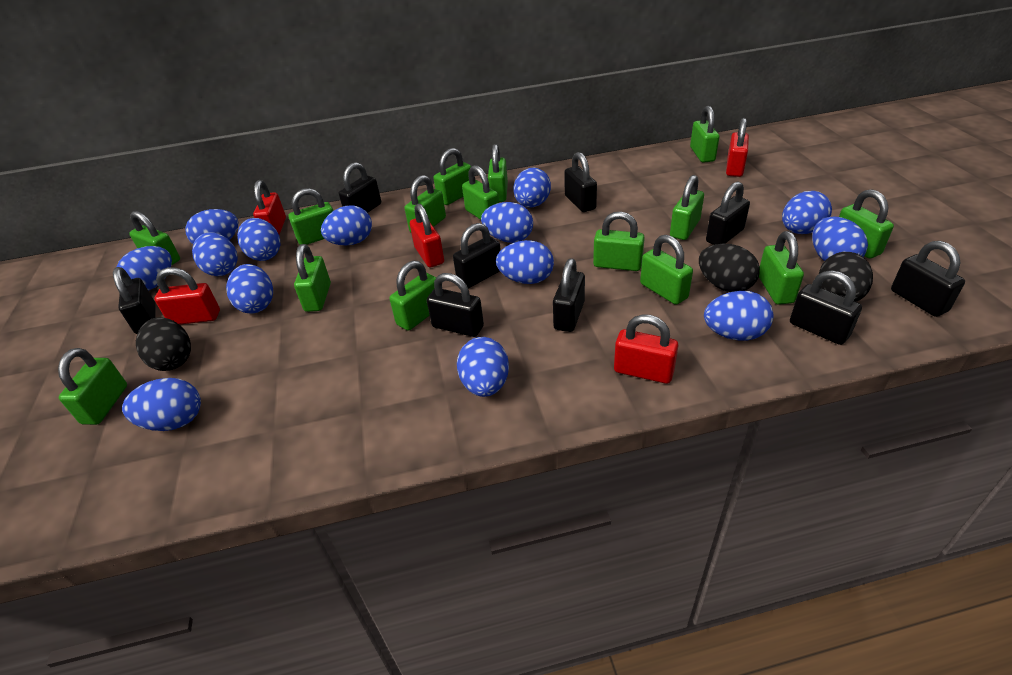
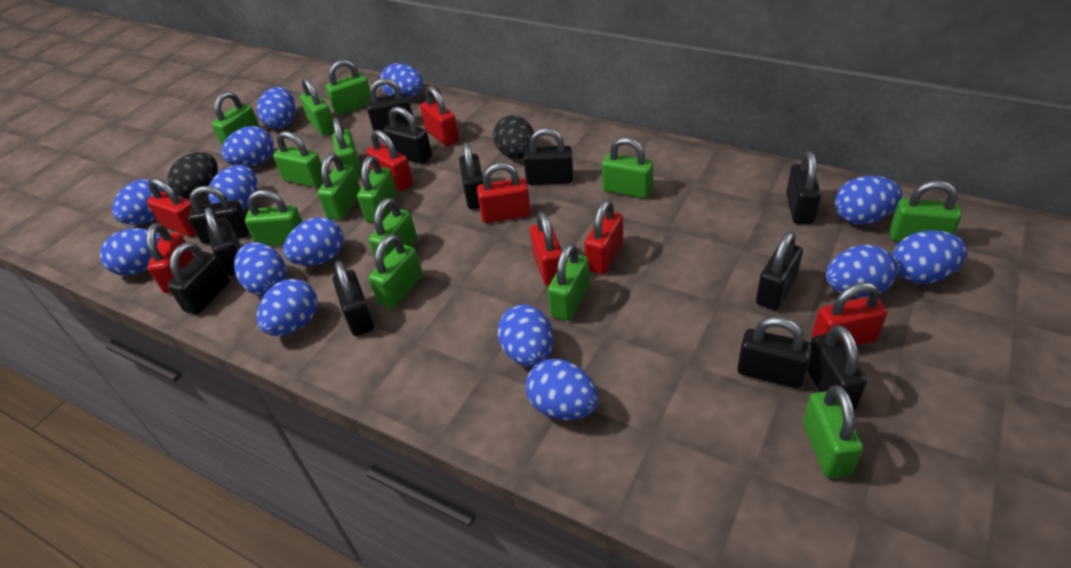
black egg: 3 -> 2
black padlock: 9 -> 12
green padlock: 15 -> 14
red padlock: 5 -> 8

